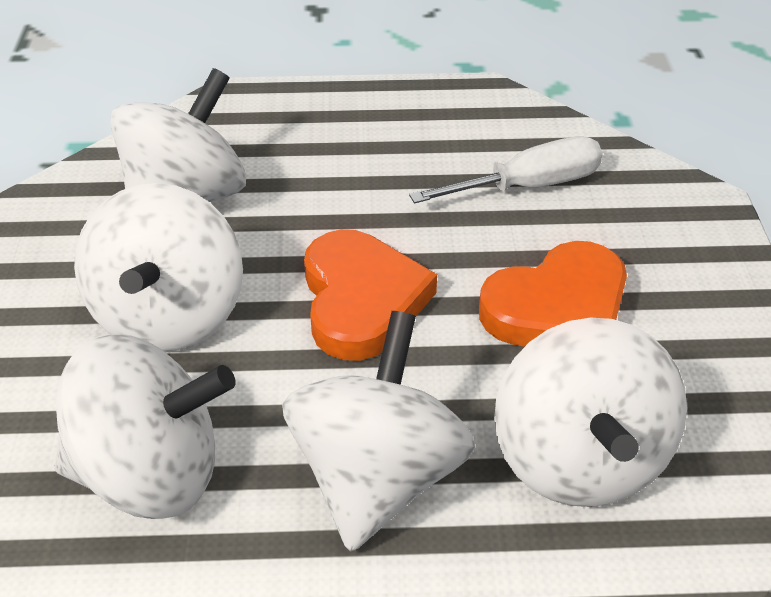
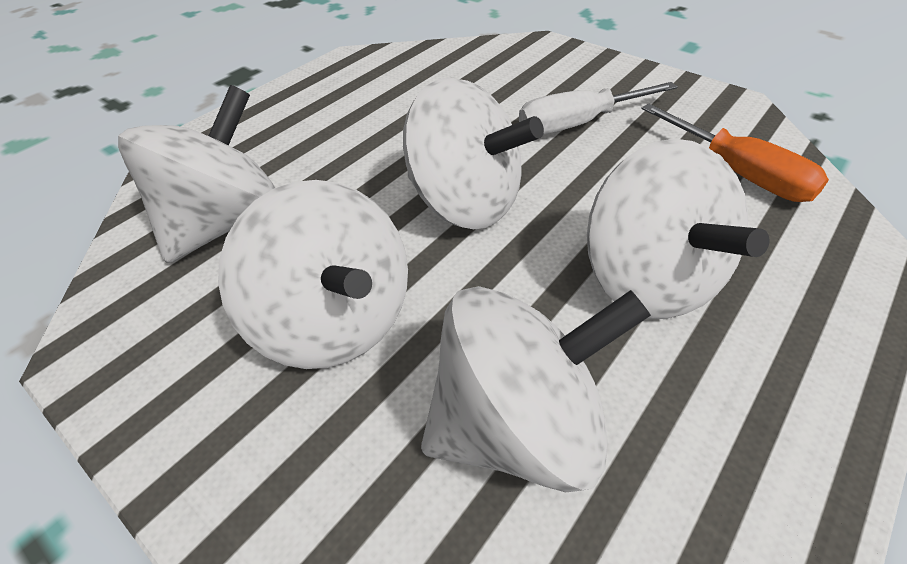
orange heart: 2 -> 0
orange screwdriver: 0 -> 1

